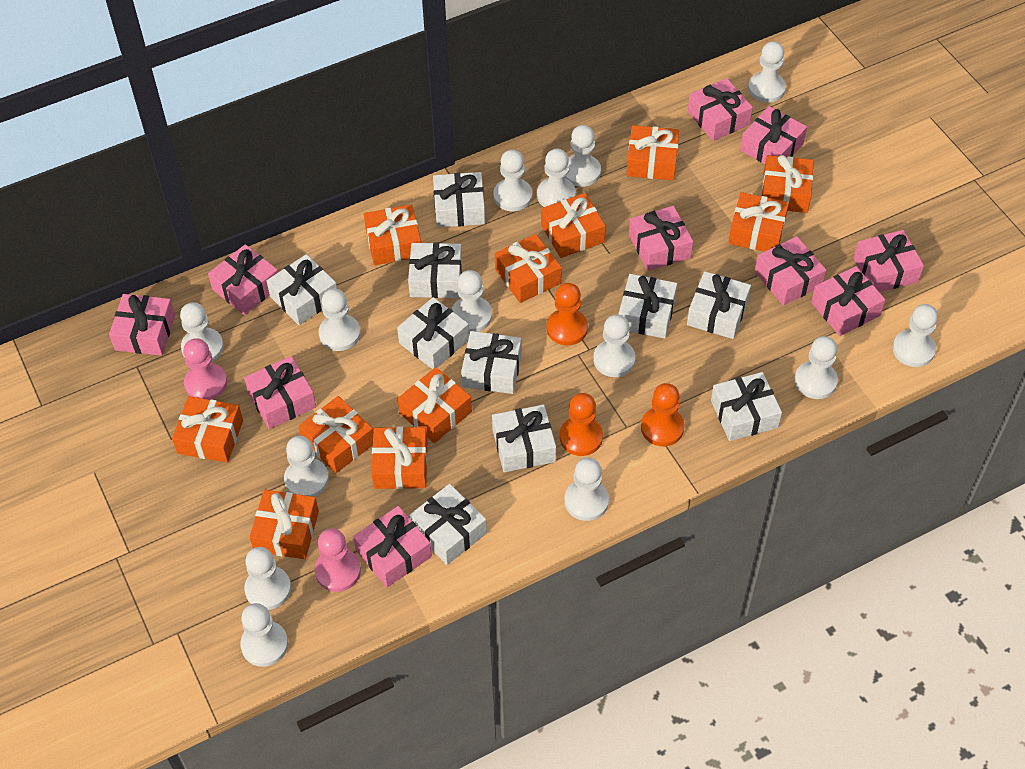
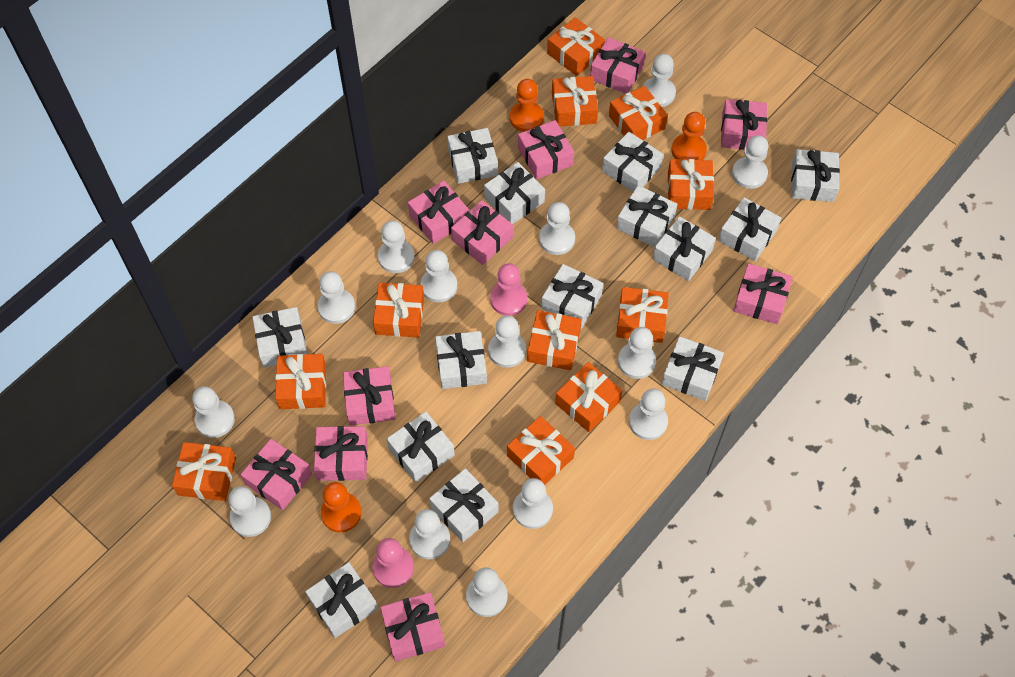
white gift: 10 -> 14

